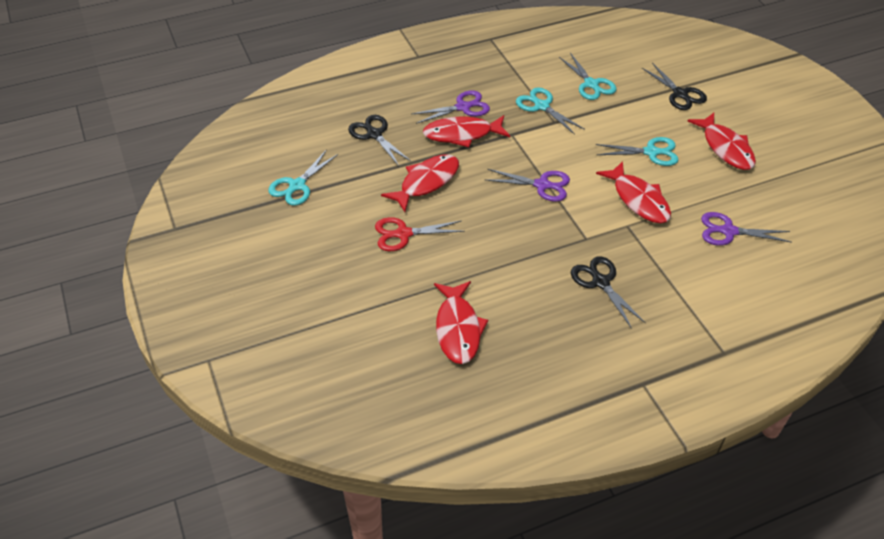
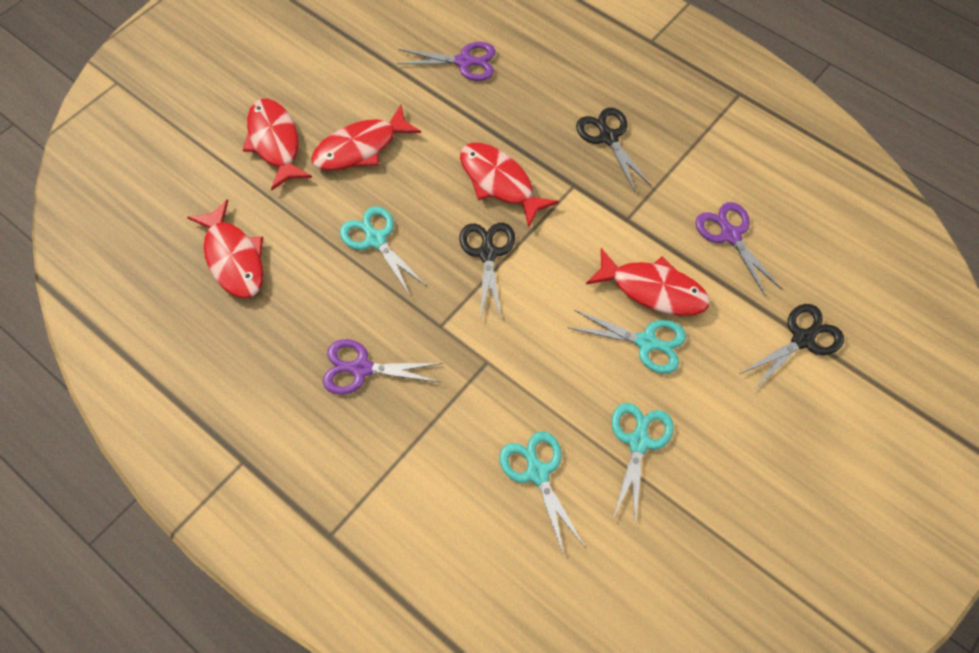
red scissors: 1 -> 0

